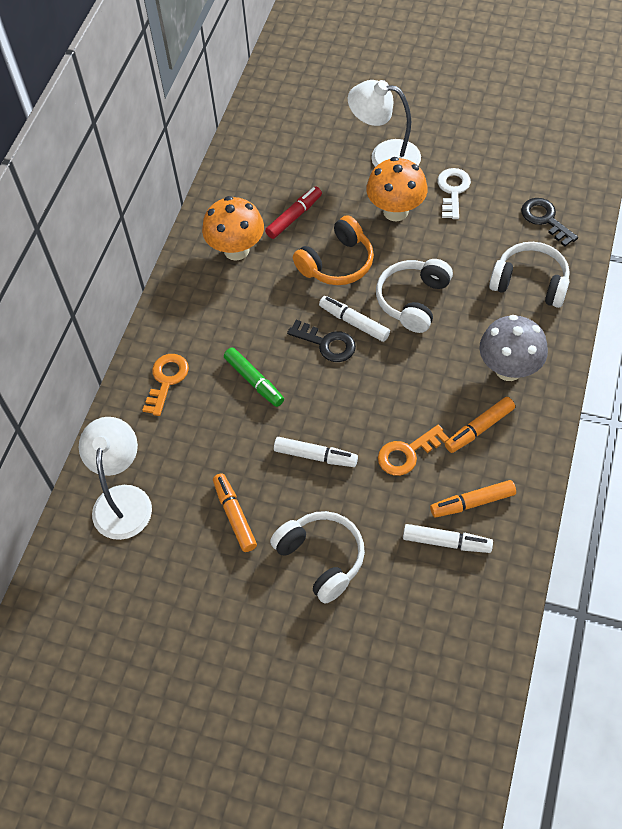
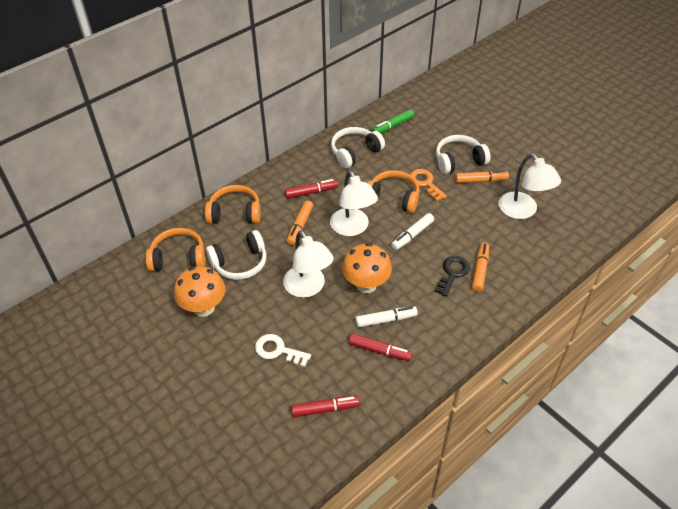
black key: 2 -> 1
grey mushroom: 1 -> 0
orange headphones: 1 -> 3
orange key: 2 -> 1
red marker: 1 -> 3
white lamp: 2 -> 3
white marker: 3 -> 2

